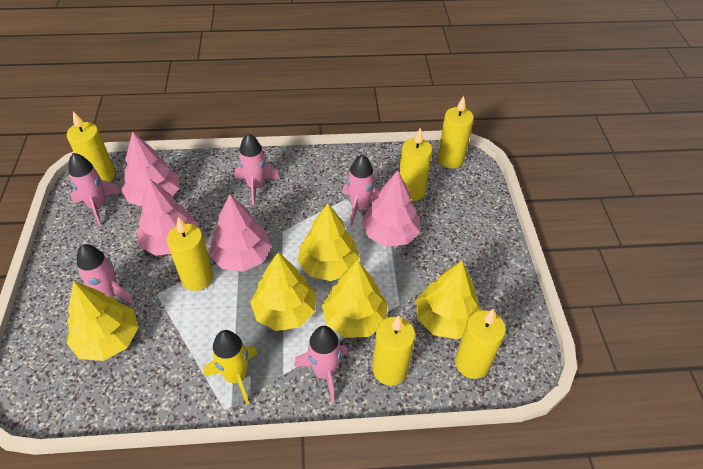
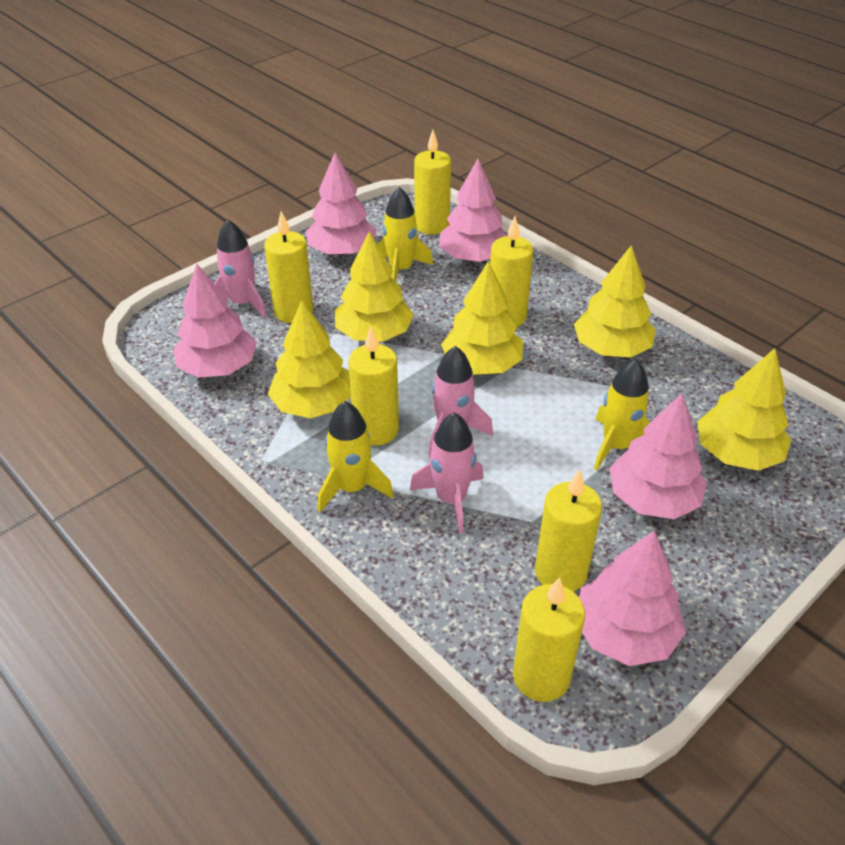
pink rocket: 5 -> 3
pink tree: 4 -> 5
yellow rocket: 1 -> 3

